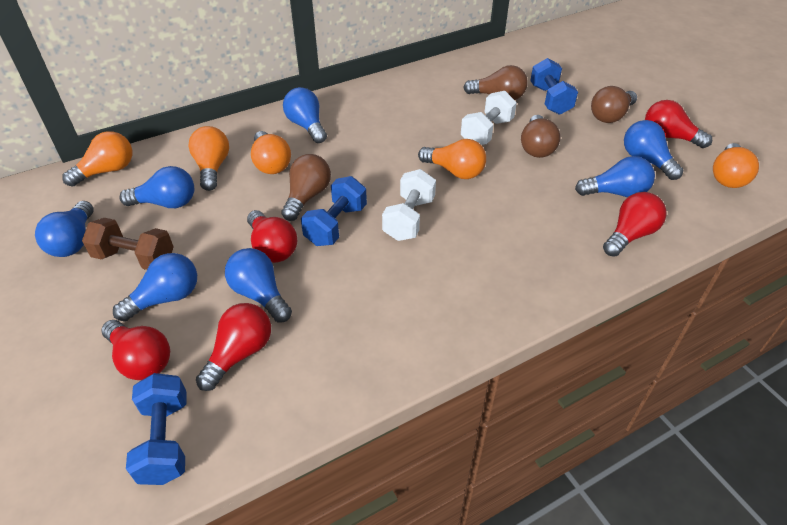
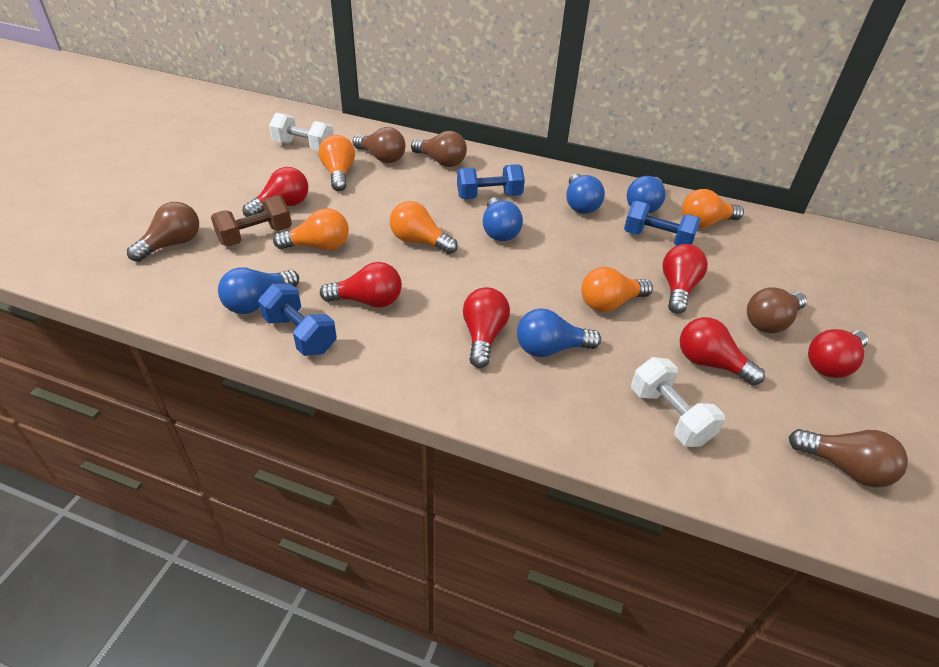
blue light bulb: 7 -> 5
brown light bulb: 4 -> 5
red light bulb: 5 -> 6

